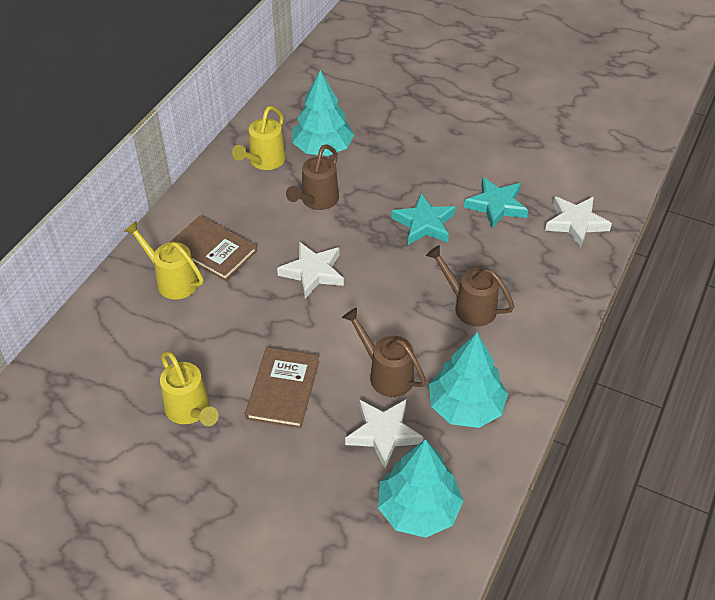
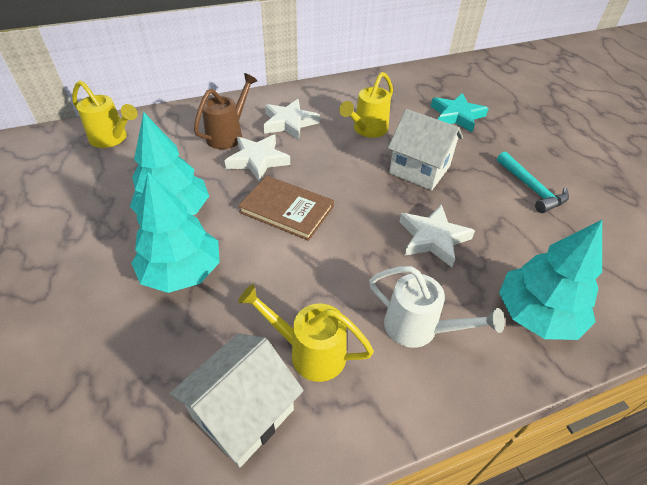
brown book: 2 -> 1
brown watering can: 3 -> 1
turquoise hammer: 0 -> 1
turquoise star: 2 -> 1
white house: 0 -> 2
white watering can: 0 -> 1

